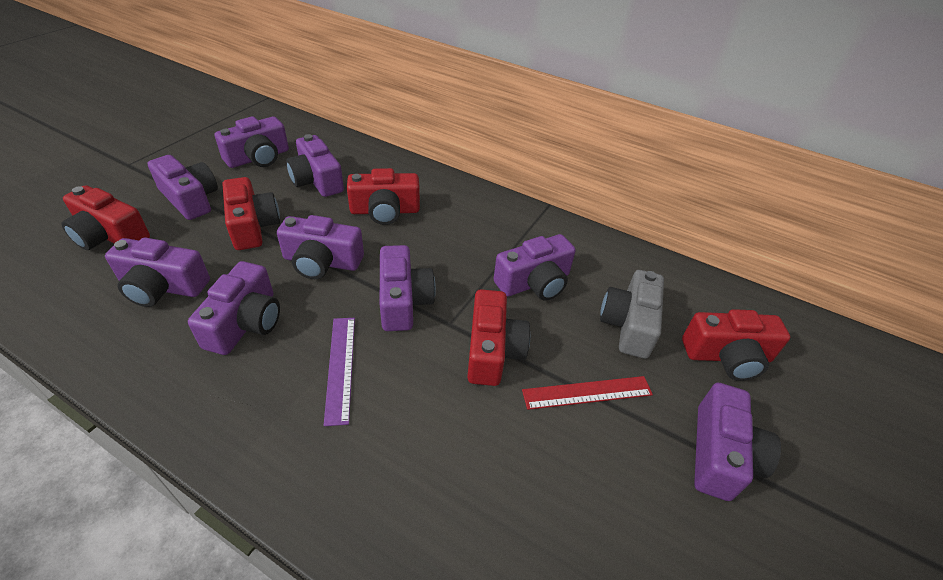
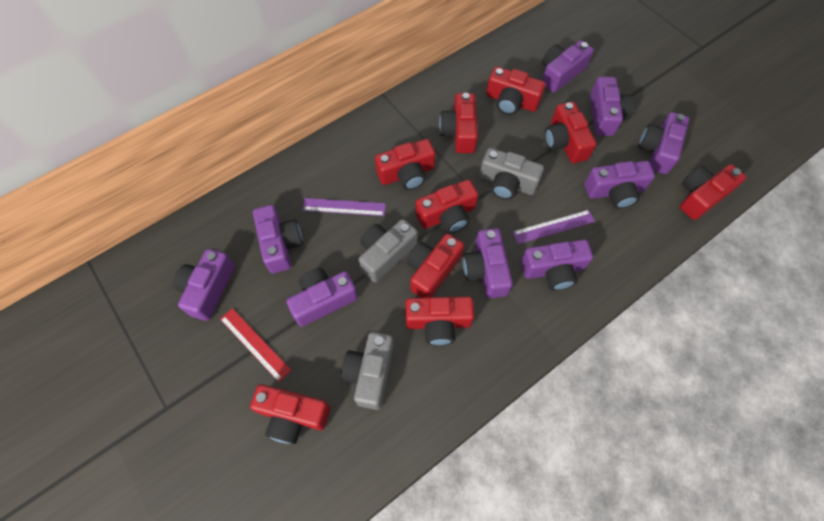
grey camera: 1 -> 3
purple ruler: 1 -> 2
red camera: 5 -> 9

